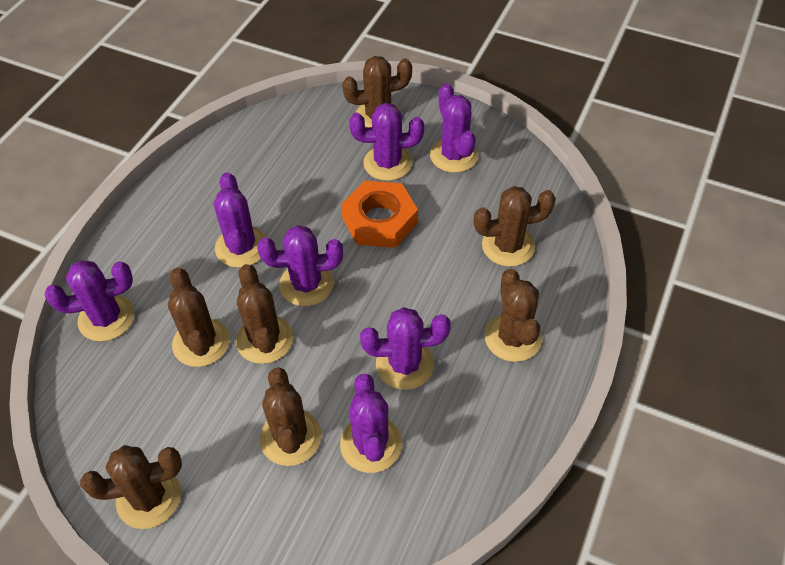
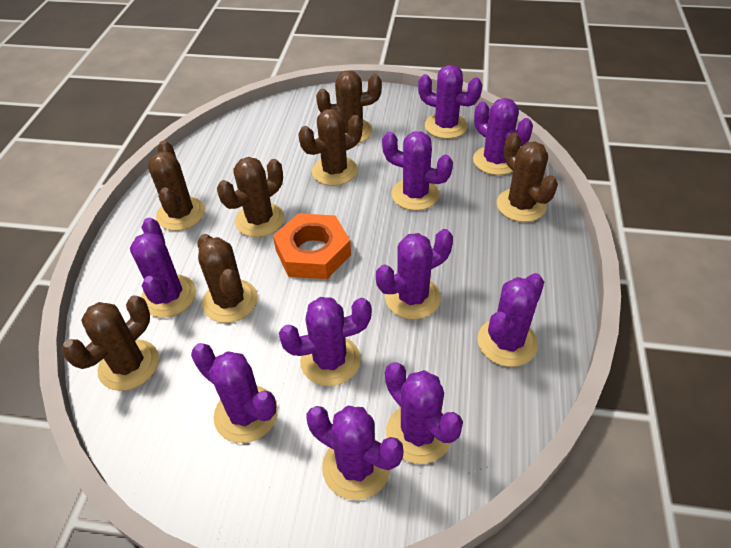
purple cactus: 7 -> 10

